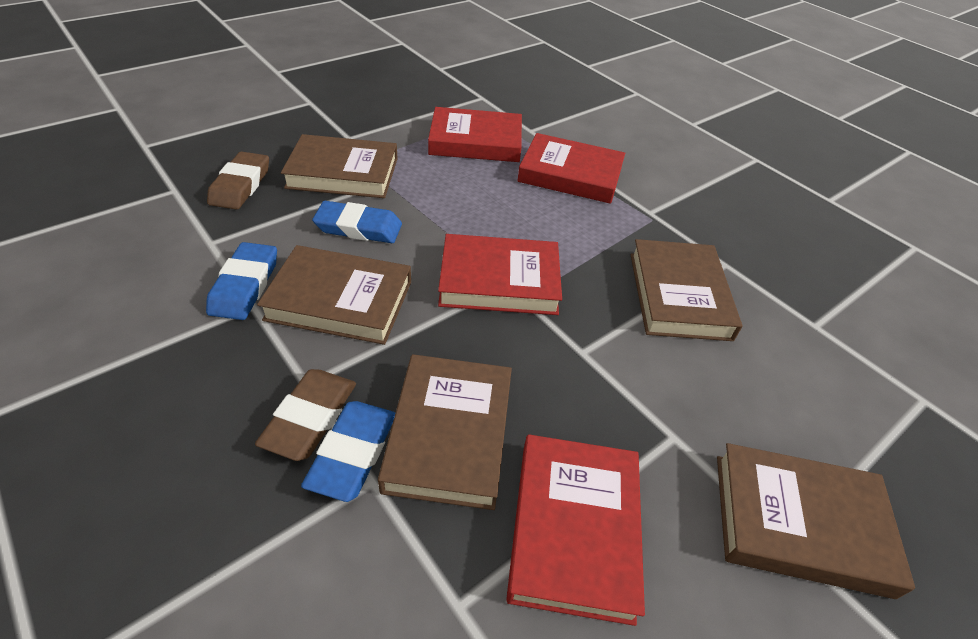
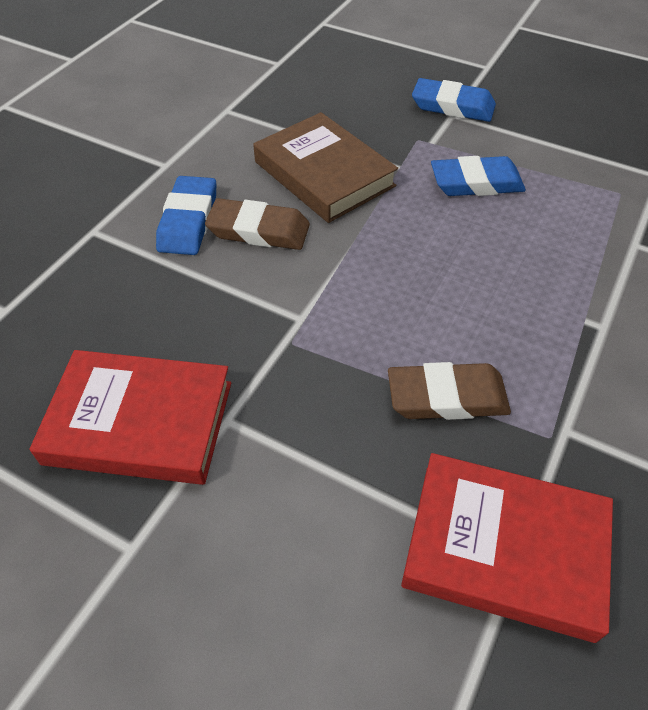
brown book: 5 -> 1
red book: 4 -> 2

